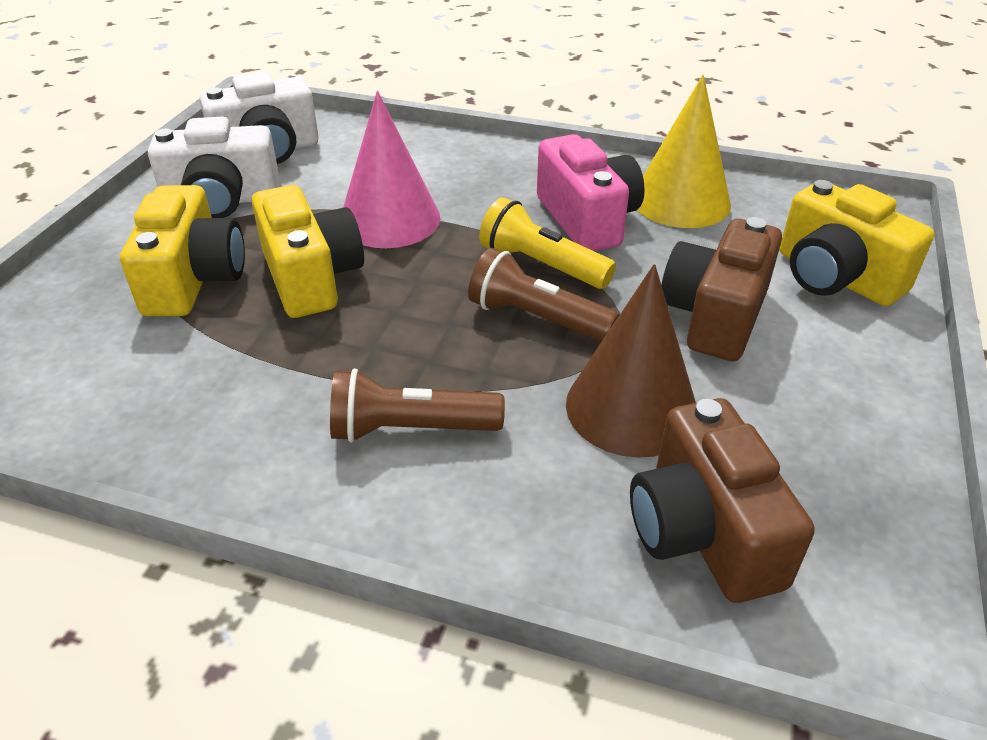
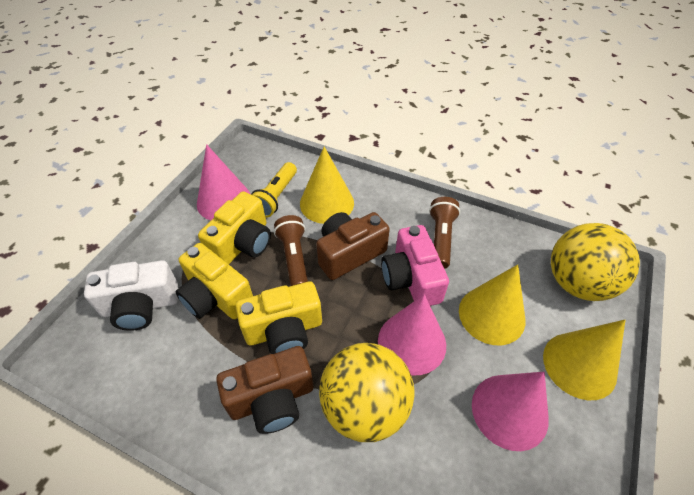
brown cone: 1 -> 0
pink cone: 1 -> 3
white camera: 2 -> 1
yellow ball: 0 -> 2
yellow cone: 1 -> 3

